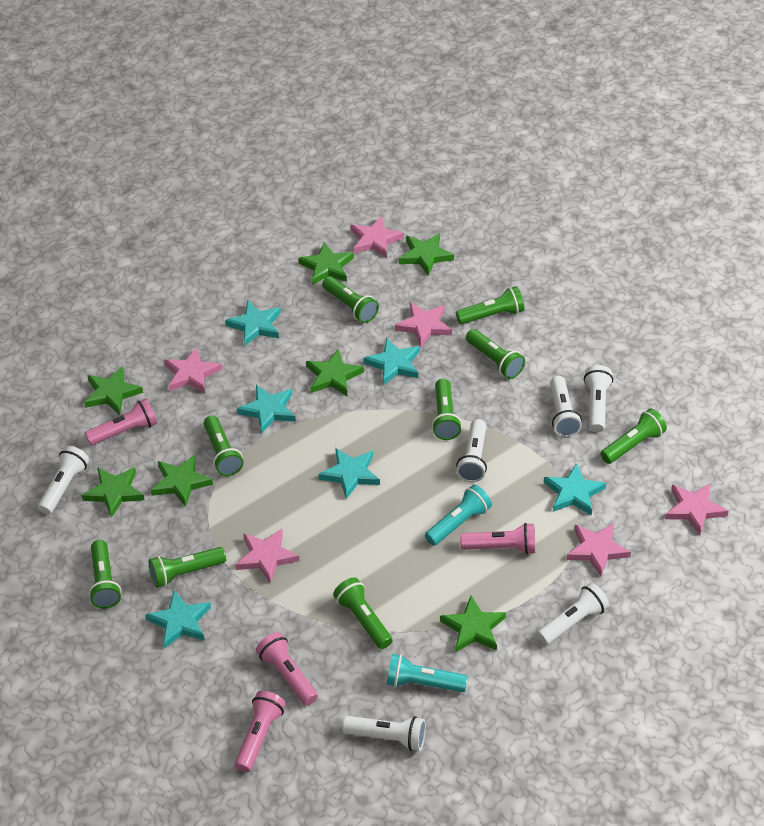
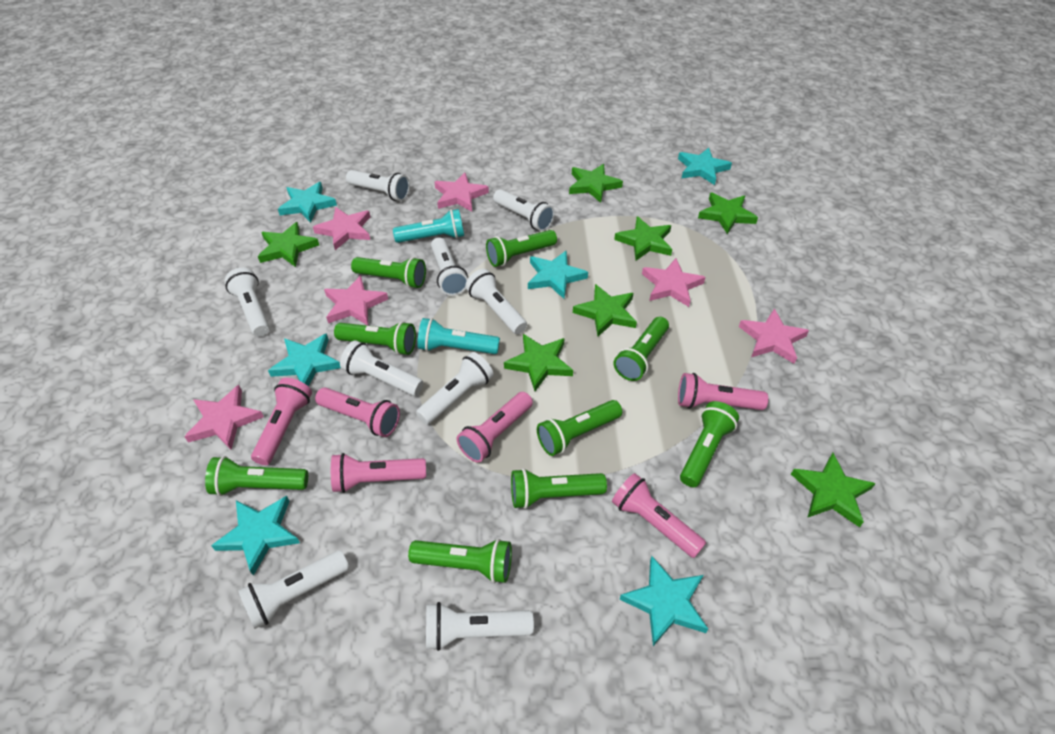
pink flashlight: 4 -> 6
white flashlight: 6 -> 9

